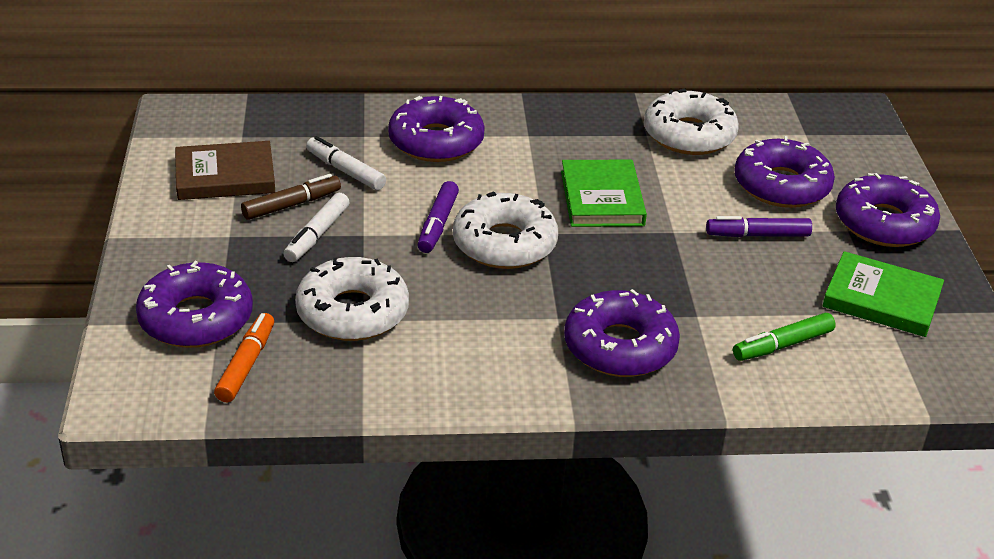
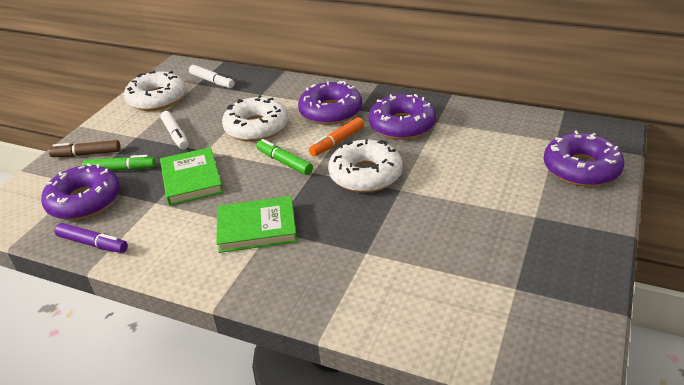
brown book: 1 -> 0
green marker: 1 -> 2
purple donut: 5 -> 4
purple marker: 2 -> 1

